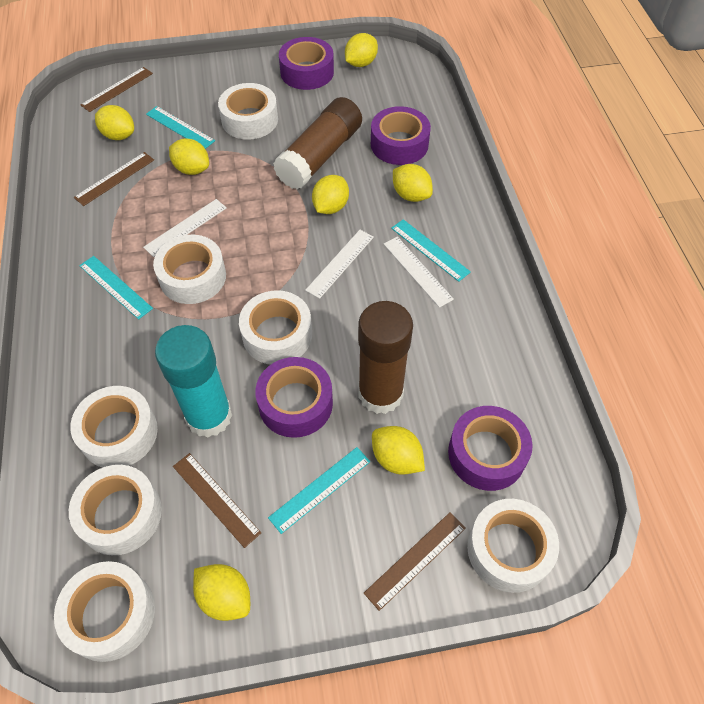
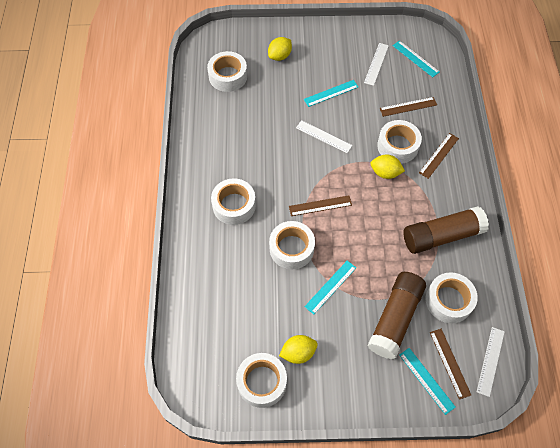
purple tape: 4 -> 0
turquoise glue stick: 1 -> 0
white tape: 7 -> 6
yellow lemon: 7 -> 3

